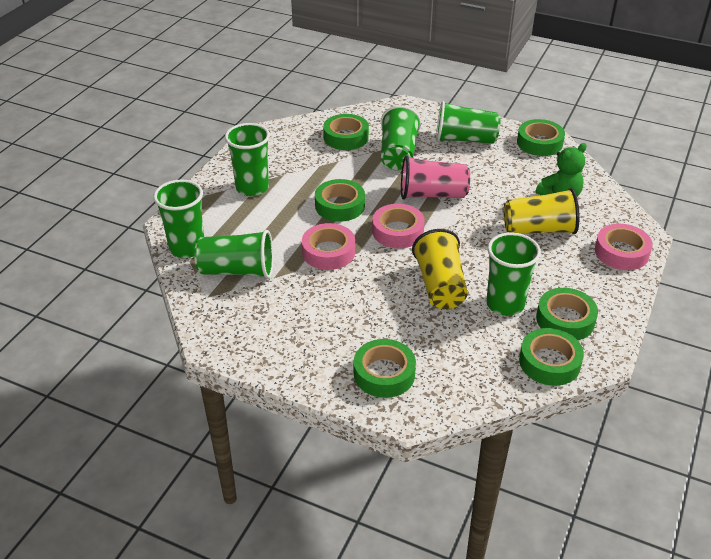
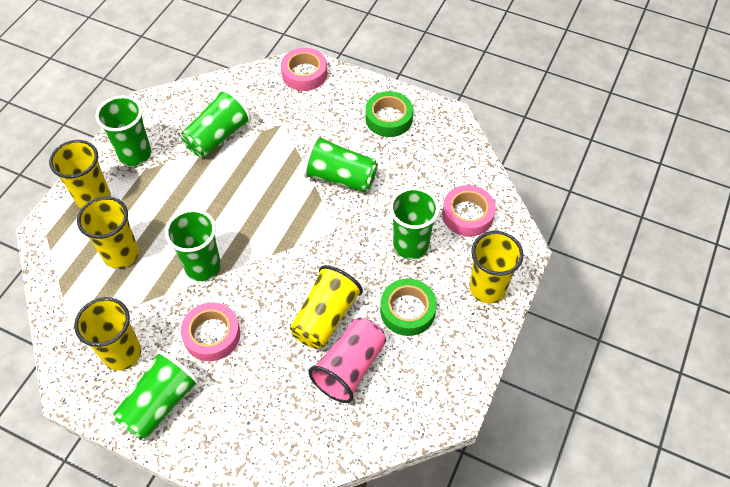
green tape: 6 -> 2
green teddy bear: 1 -> 0
yellow cup: 2 -> 5

